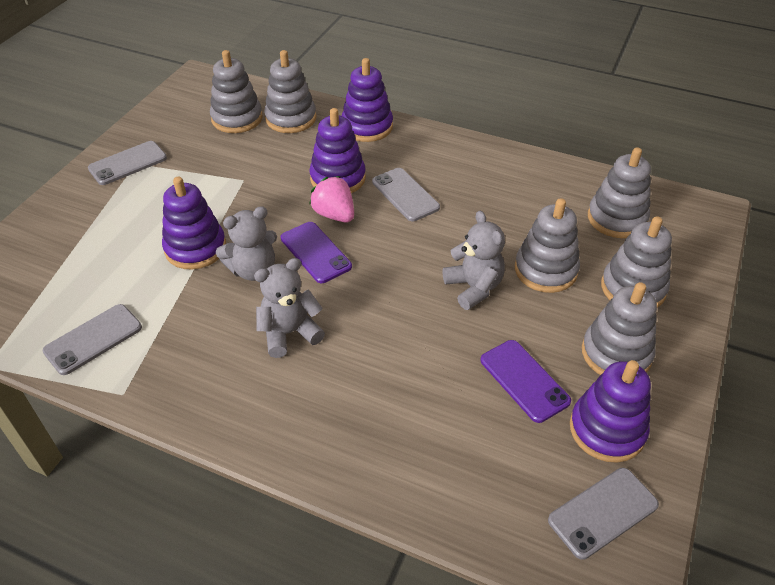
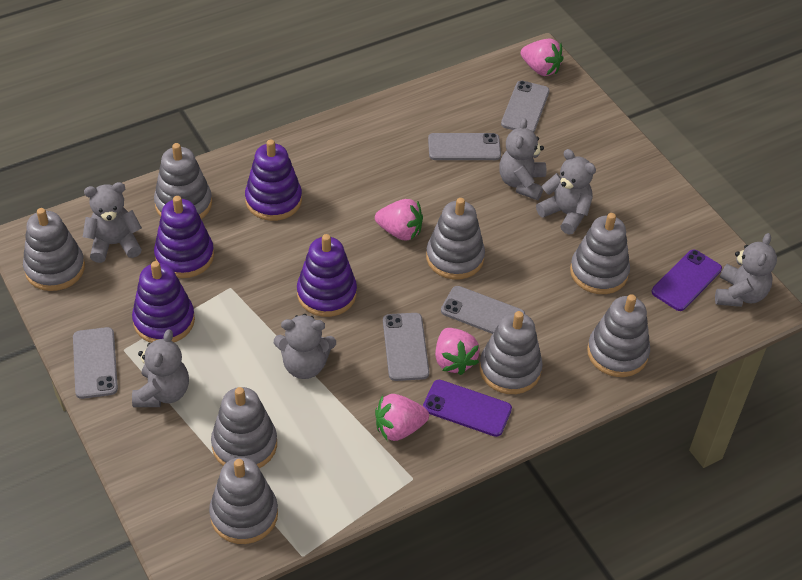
grey phone: 4 -> 5
grey stacking toy: 6 -> 8
grey teddy bear: 3 -> 6
pink strawberry: 1 -> 4

